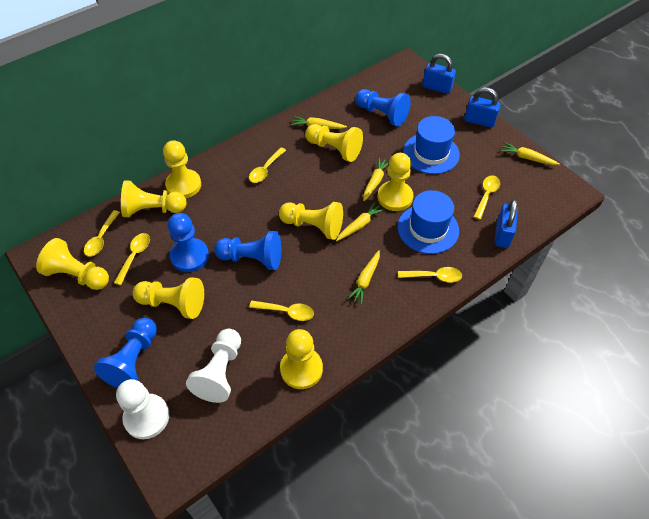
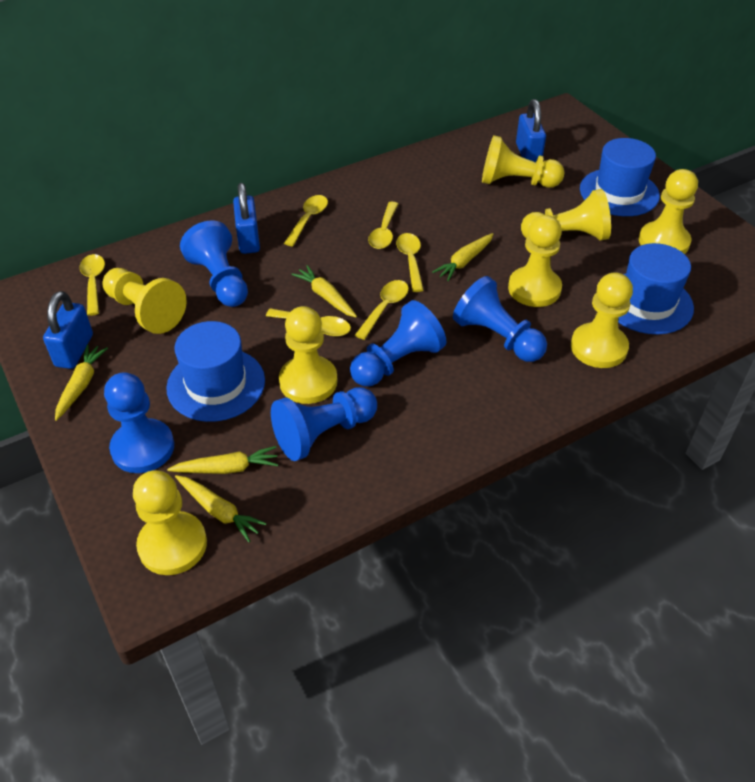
blue hat: 2 -> 3
blue pawn: 4 -> 5
white pawn: 2 -> 0

